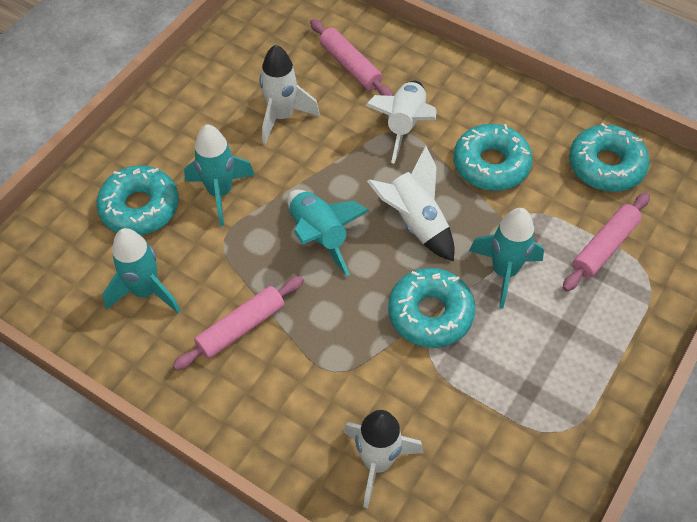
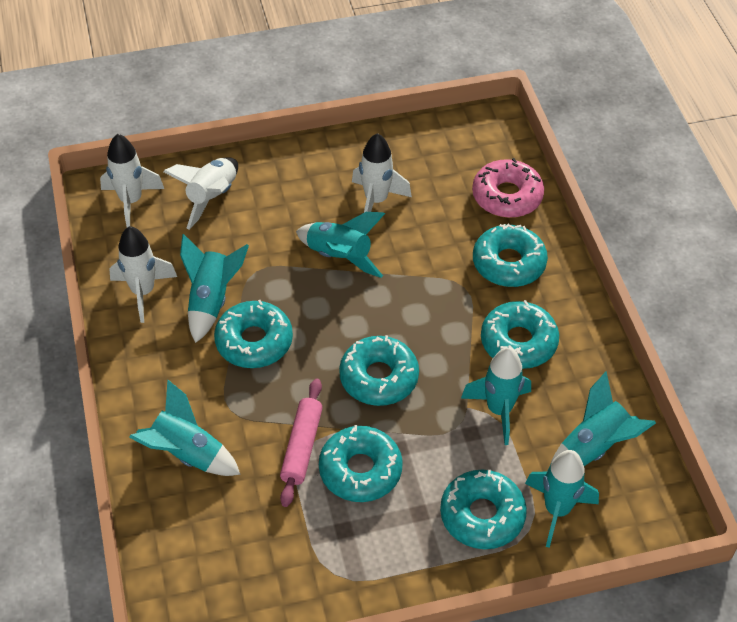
pink donut: 0 -> 1
pink rolling pin: 3 -> 1
turquoise donut: 4 -> 6
turquoise rocket: 4 -> 6

